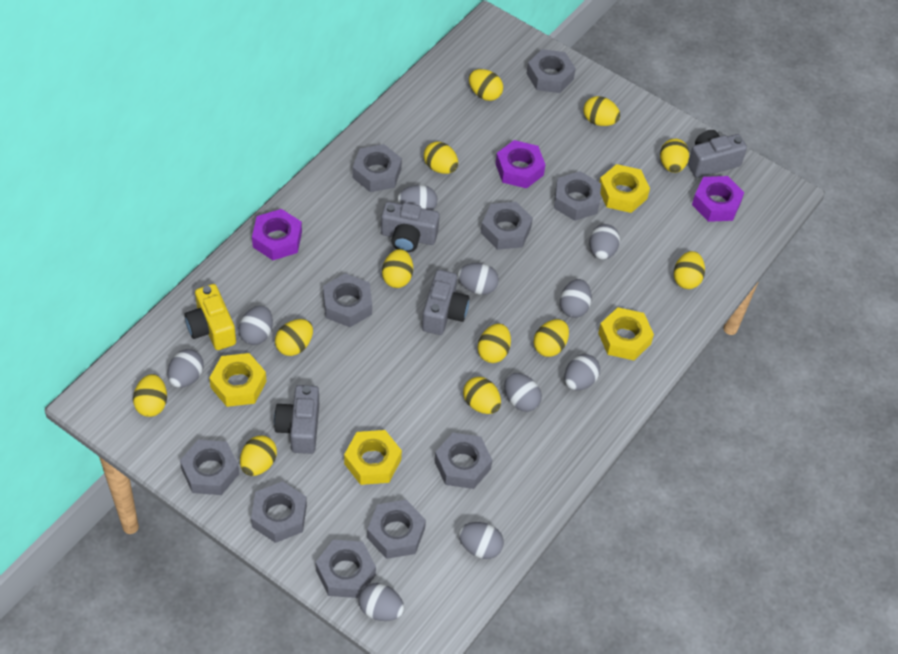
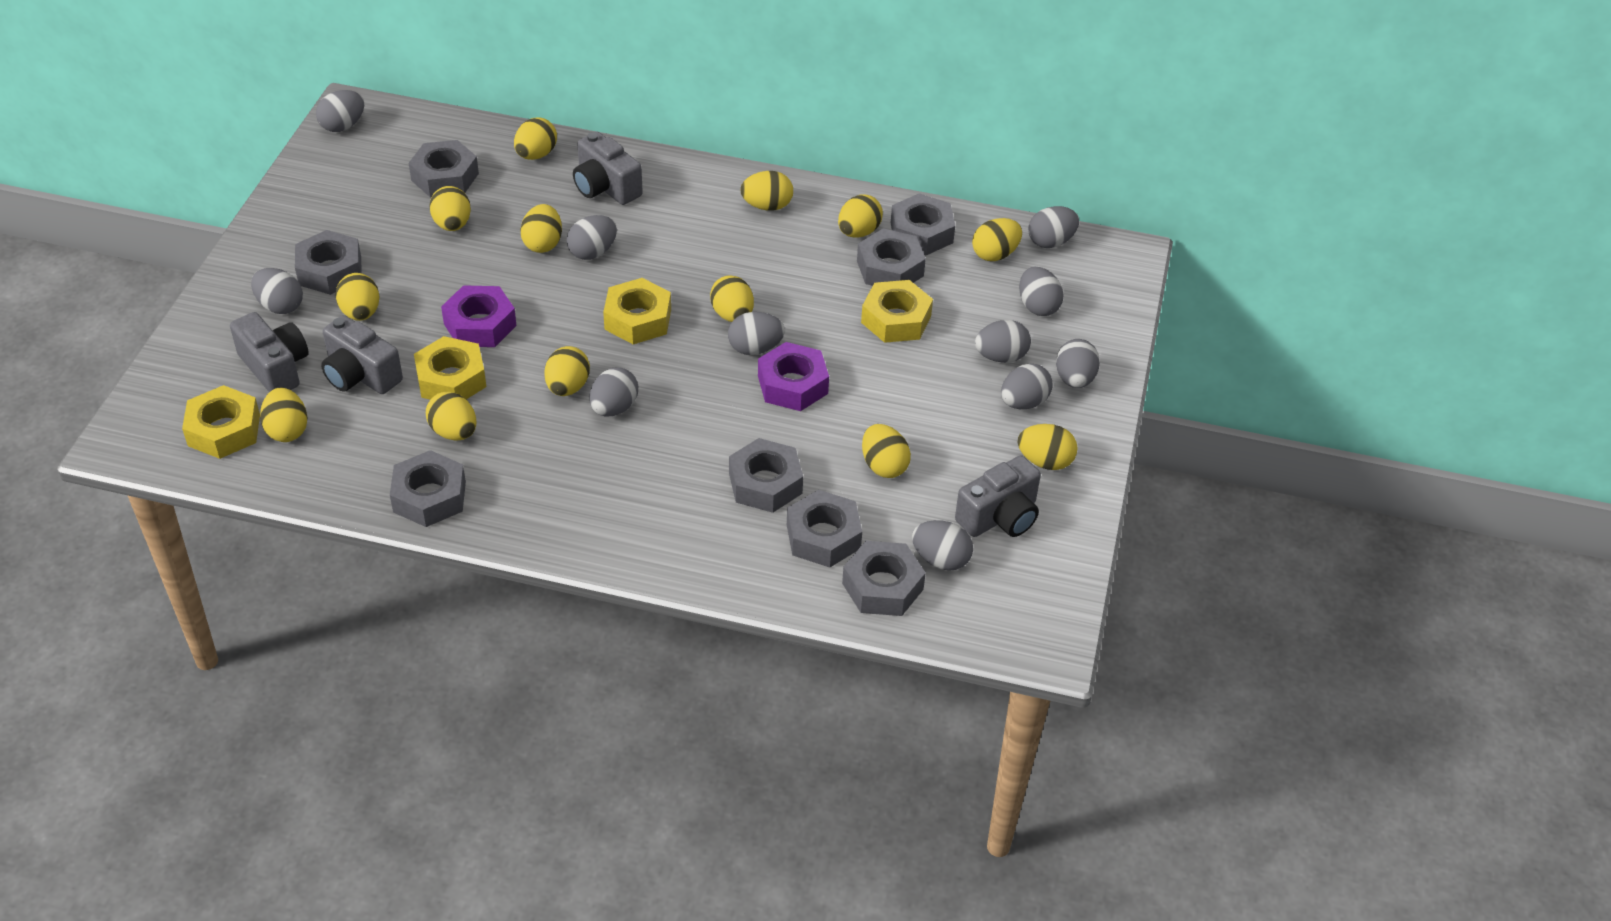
grey egg: 10 -> 11
grey nut: 10 -> 8
purple nut: 3 -> 2
yellow camera: 1 -> 0
yellow egg: 12 -> 13

